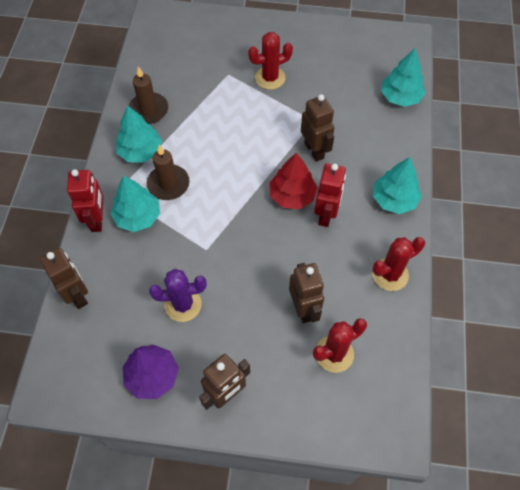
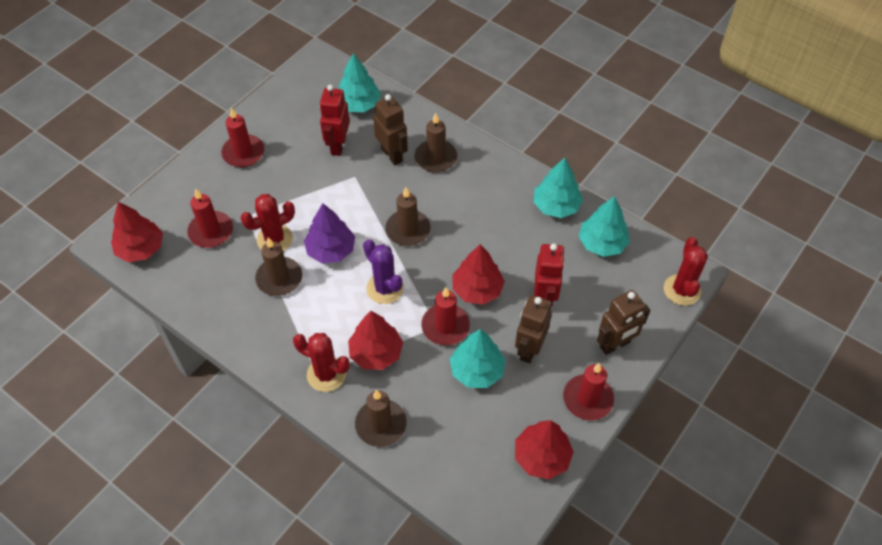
brown candle: 2 -> 4
brown robot: 4 -> 3
red candle: 0 -> 4
red tree: 1 -> 4

